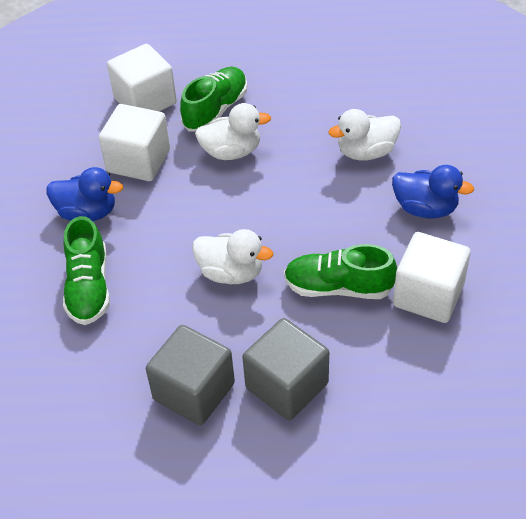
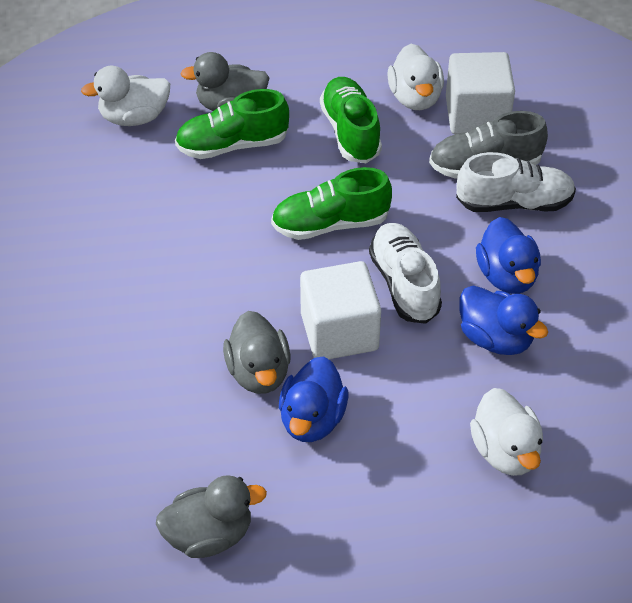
blue duck: 2 -> 3
grey cube: 2 -> 0
grey duck: 0 -> 3
grey shoe: 0 -> 1
white cube: 3 -> 2
white shoe: 0 -> 2

